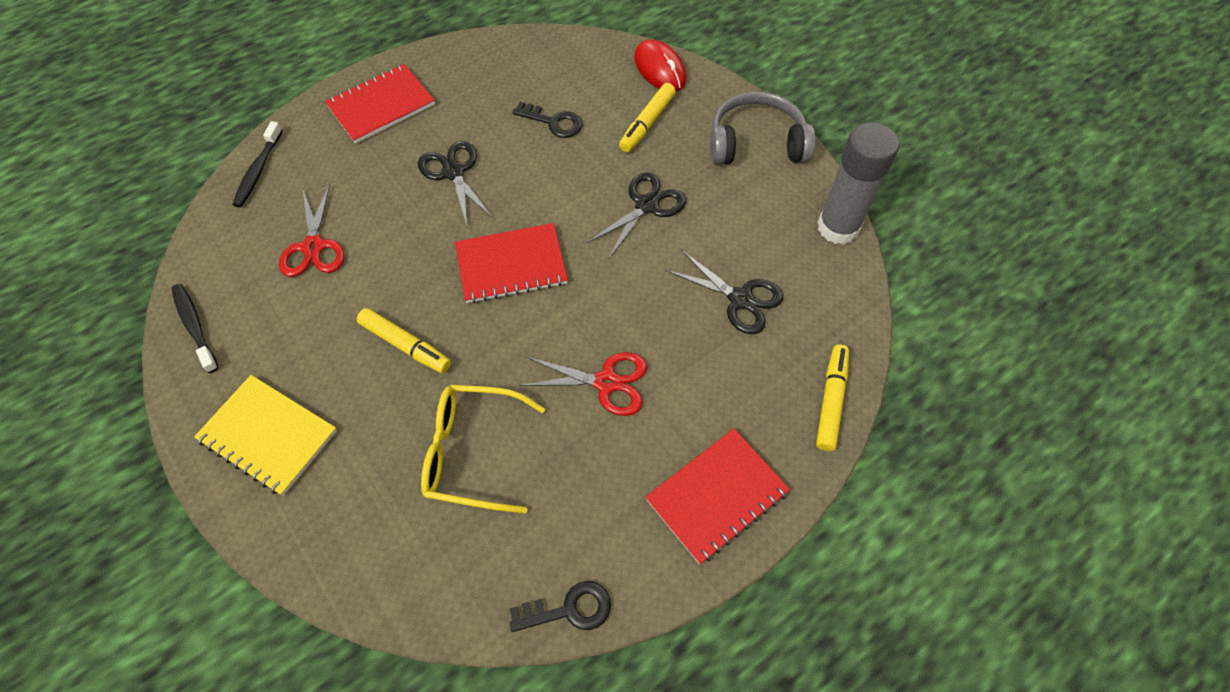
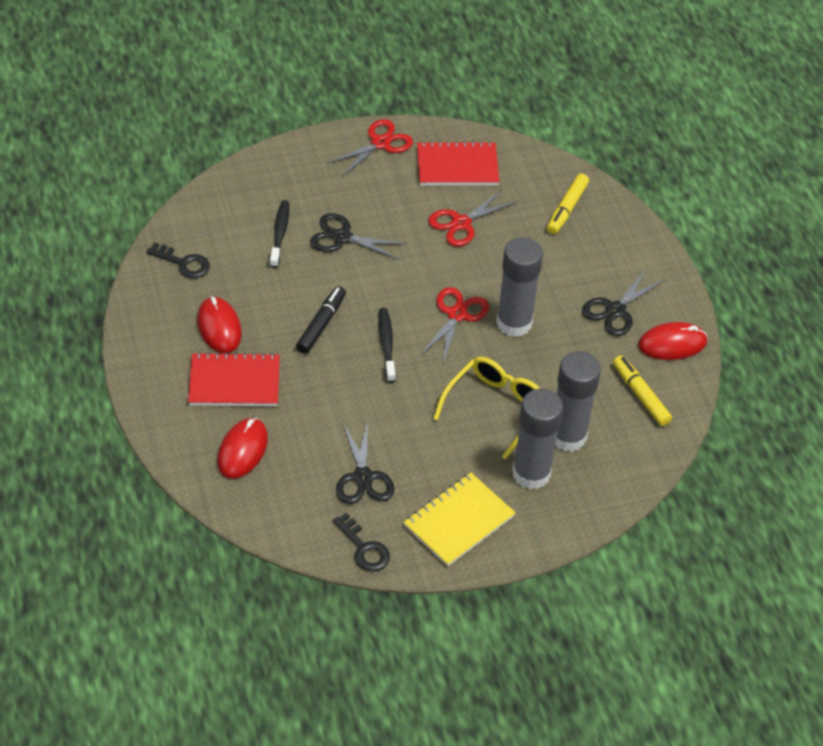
black marker: 0 -> 1
grey glue stick: 1 -> 3
grey headphones: 1 -> 0
red mouse: 1 -> 3
red notebook: 3 -> 2
red scissors: 2 -> 3
yellow marker: 3 -> 2

